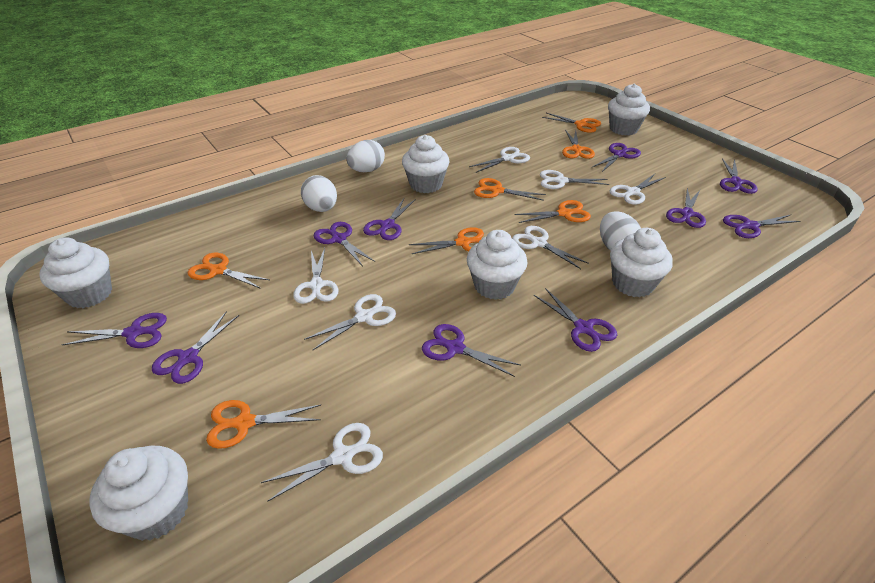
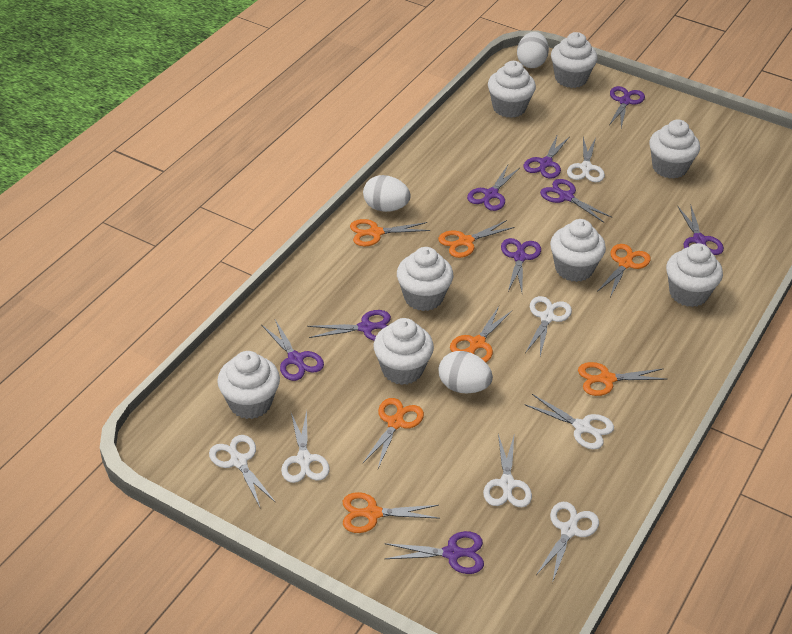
purple scissors: 10 -> 9
white cupcake: 6 -> 8

